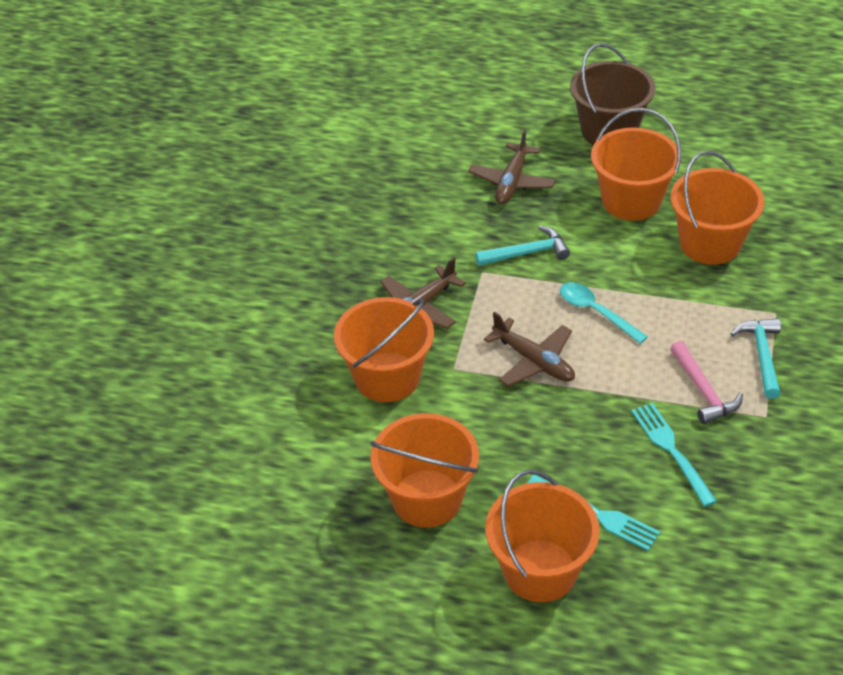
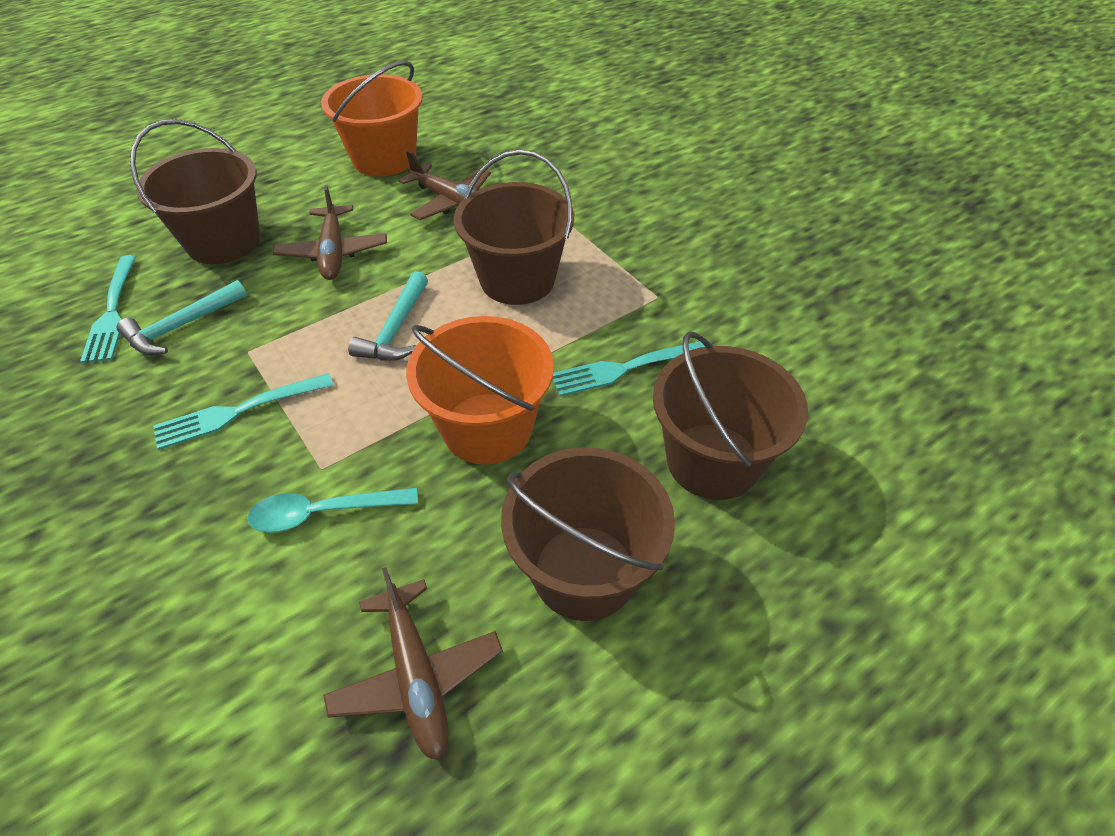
brown bucket: 1 -> 4
orange bucket: 5 -> 2
pink hammer: 1 -> 0
turquoise fork: 2 -> 3

